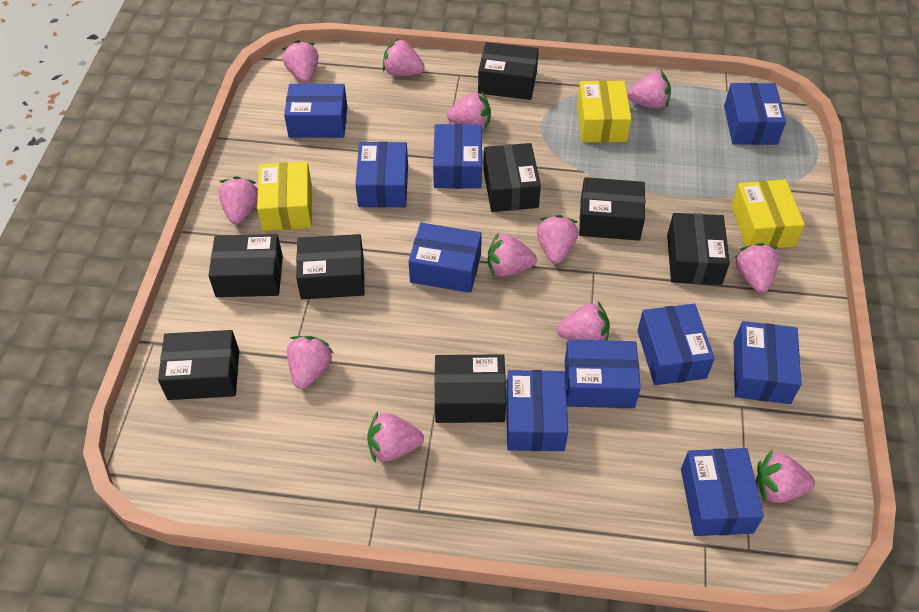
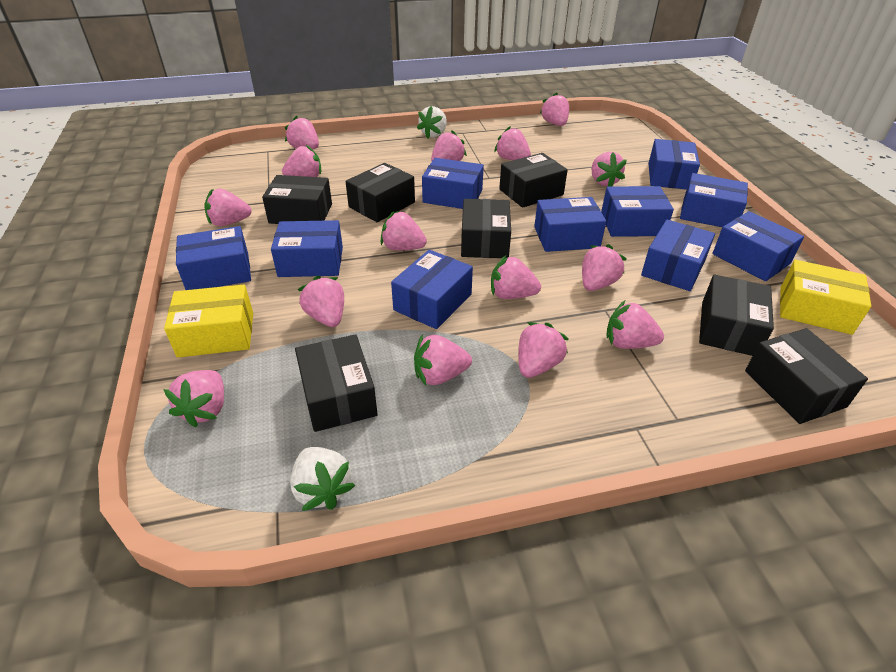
black box: 8 -> 7
pink strawberry: 12 -> 15
white strawberry: 0 -> 2
yellow box: 3 -> 2

